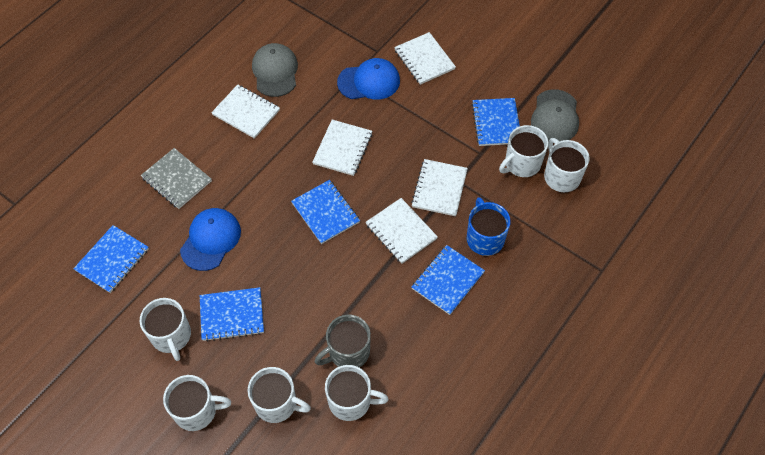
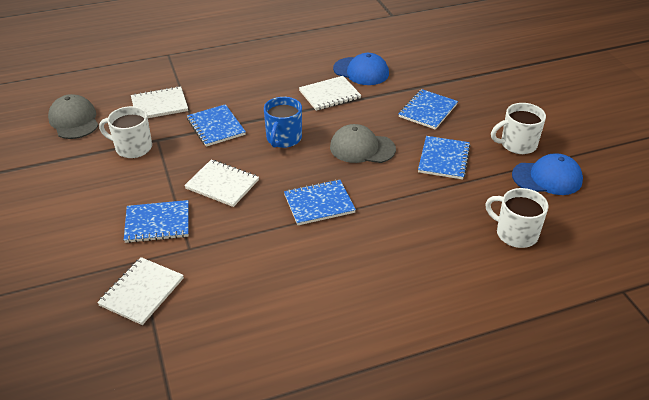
grey mug: 1 -> 0
grey notebook: 1 -> 0
white mug: 6 -> 3
white notebook: 5 -> 4

